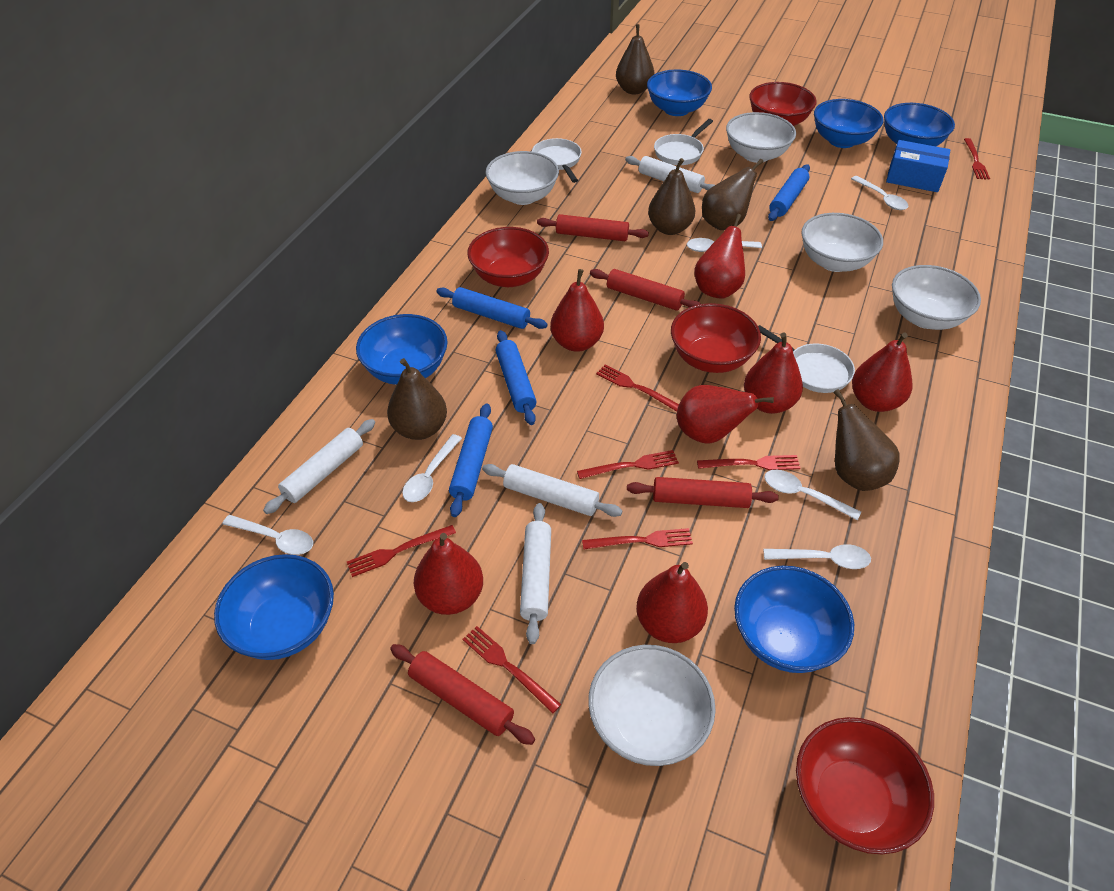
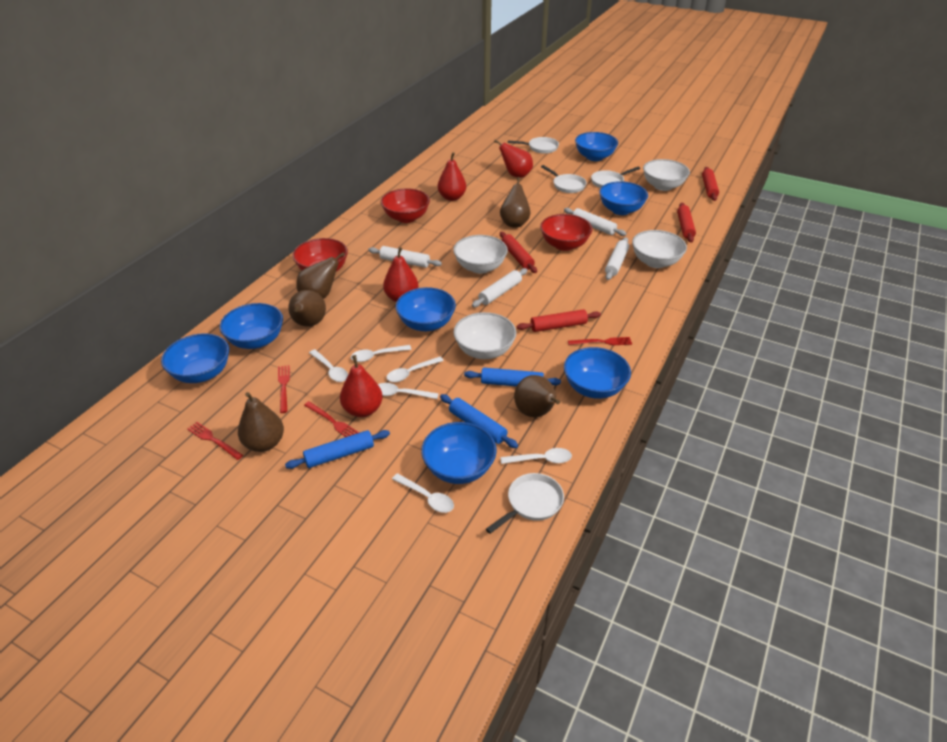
blue bowl: 6 -> 7
blue box: 1 -> 0
blue rolling pin: 4 -> 3
red bowl: 4 -> 3
red fork: 7 -> 4
red pear: 7 -> 4
white bowl: 5 -> 4
white pan: 3 -> 4

